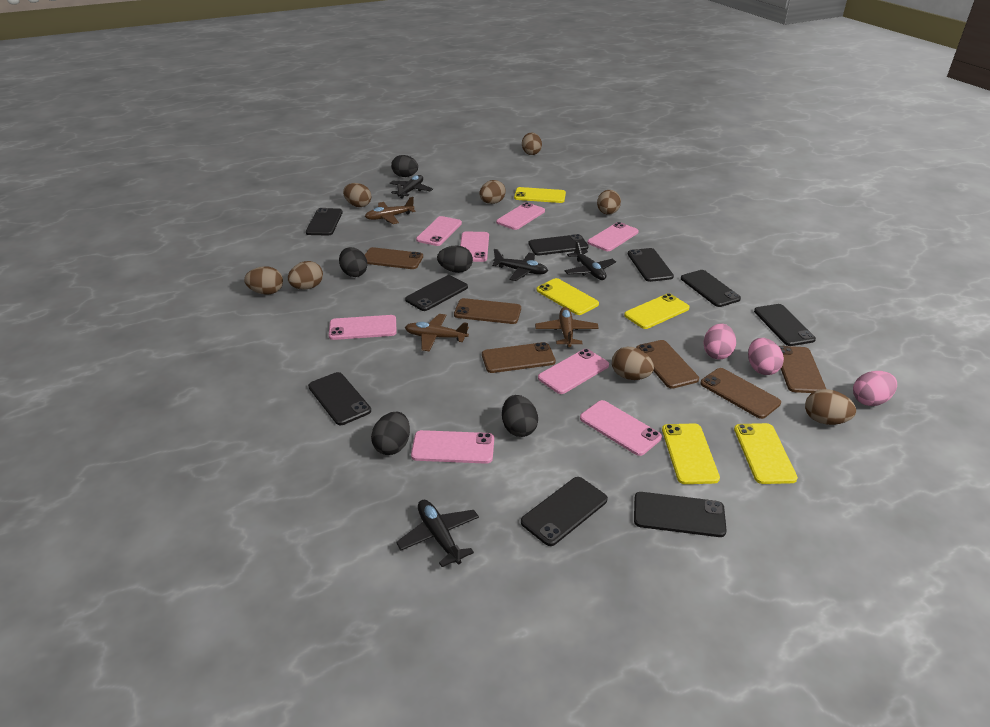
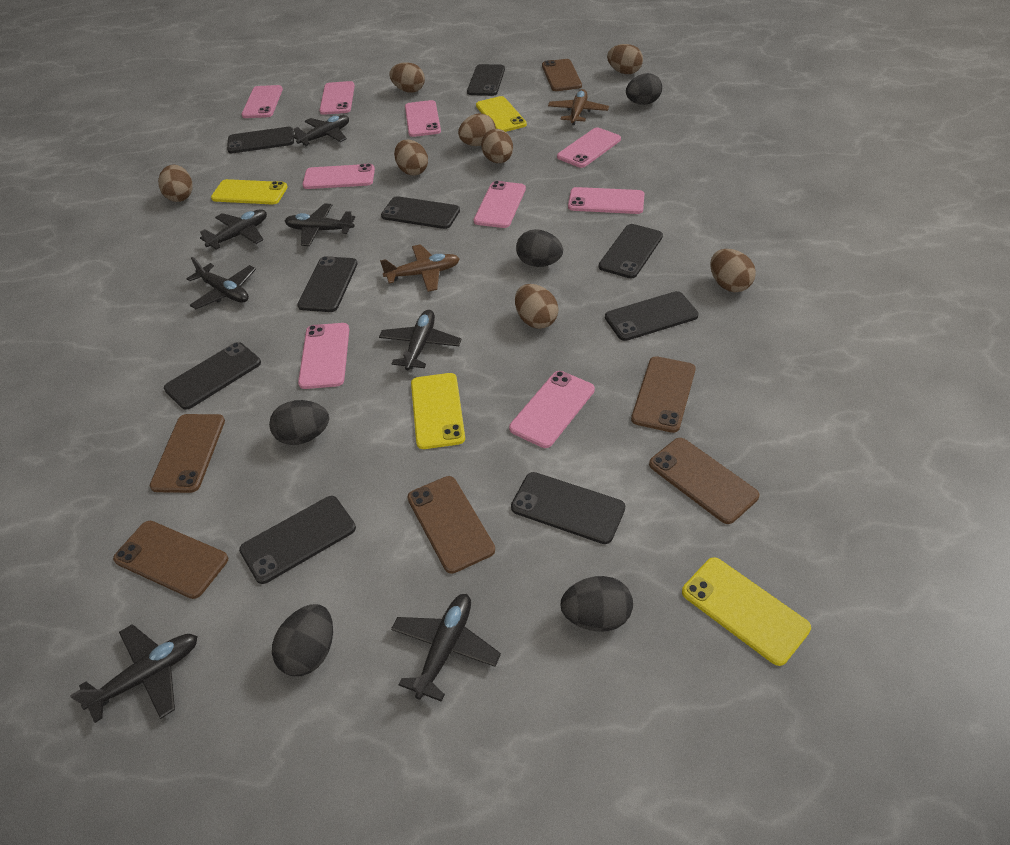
black plane: 4 -> 7
brown plane: 3 -> 2
pink egg: 3 -> 0
pink phone: 8 -> 9
yellow phone: 5 -> 4

